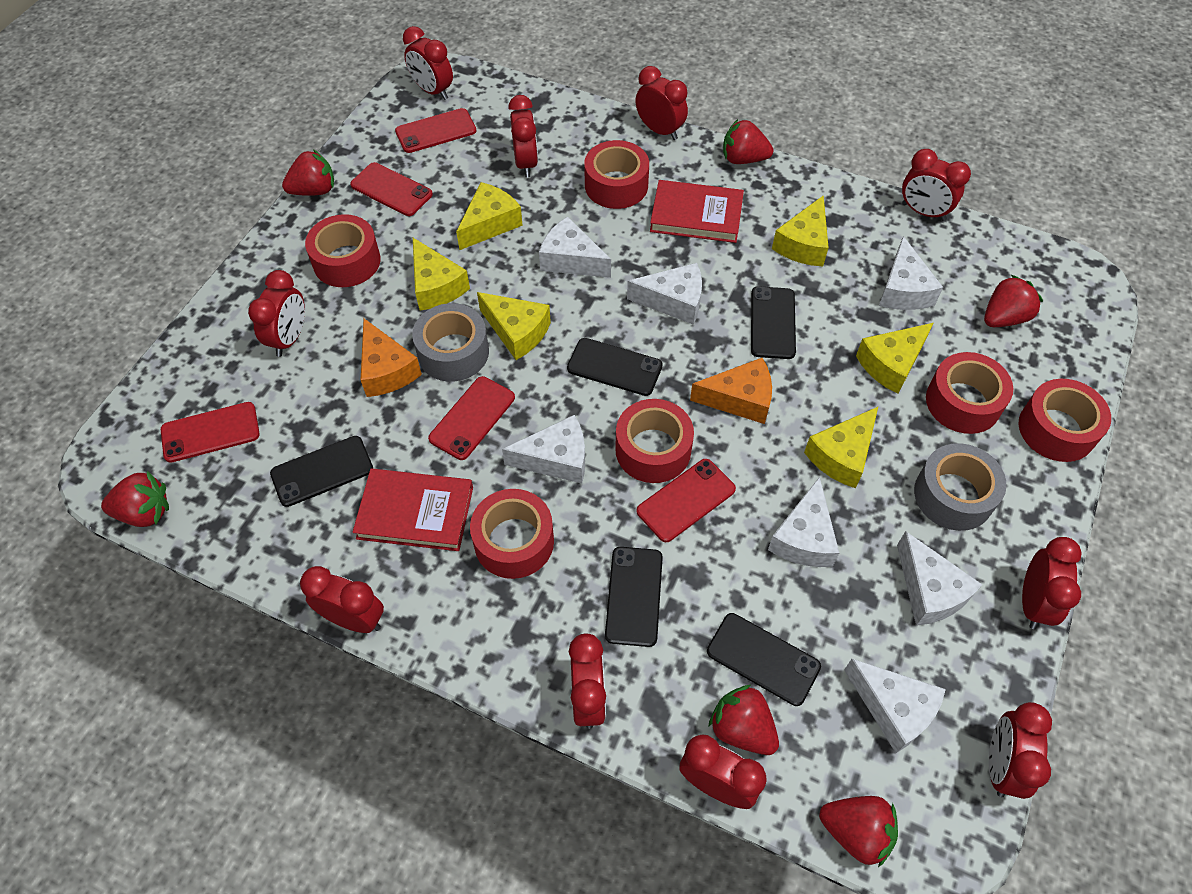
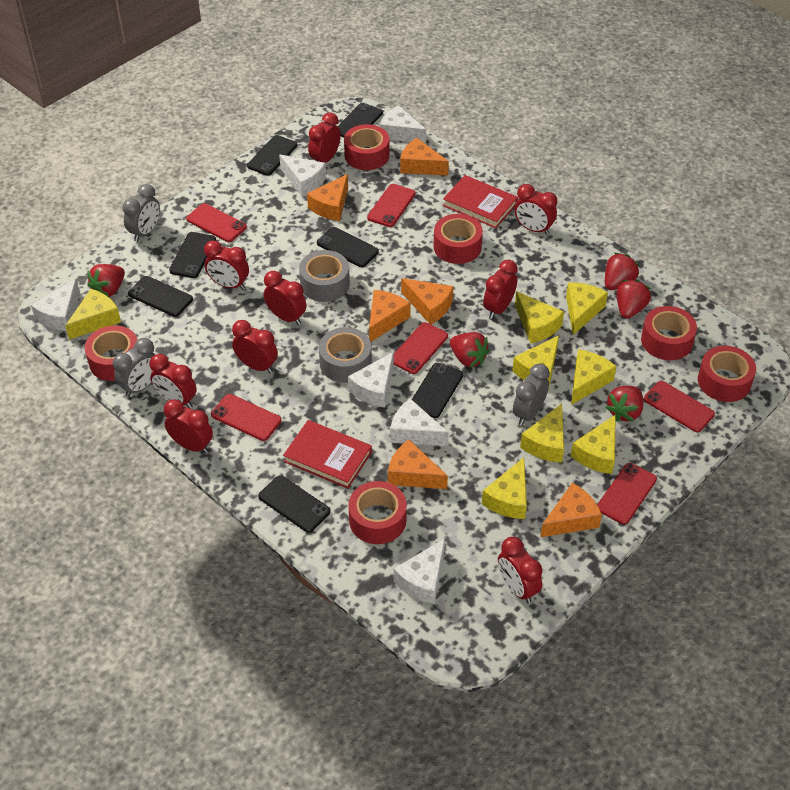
black phone: 5 -> 7
grey clock: 0 -> 3
orange cheese: 2 -> 6
red clock: 10 -> 9
red phone: 5 -> 6
red strawberry: 6 -> 5
white cheese: 7 -> 6
yellow cheese: 6 -> 8

